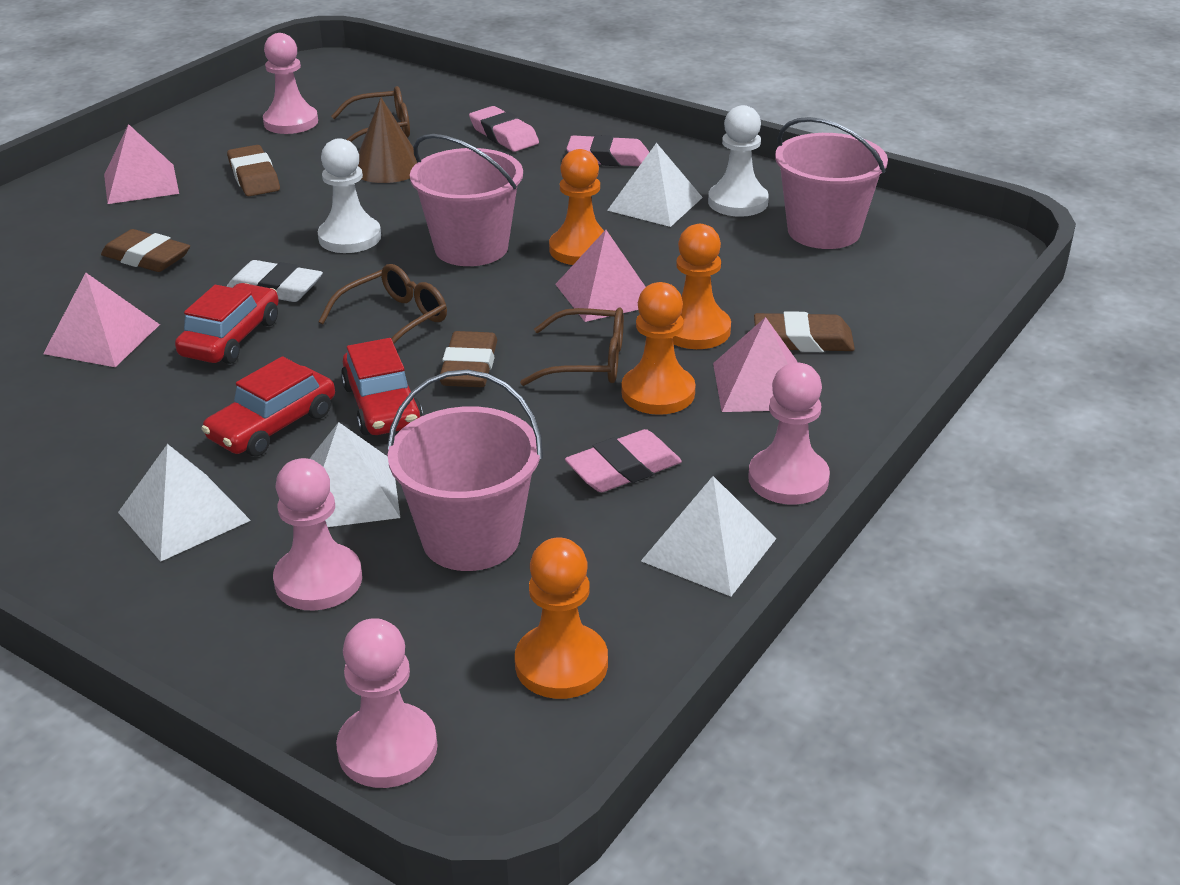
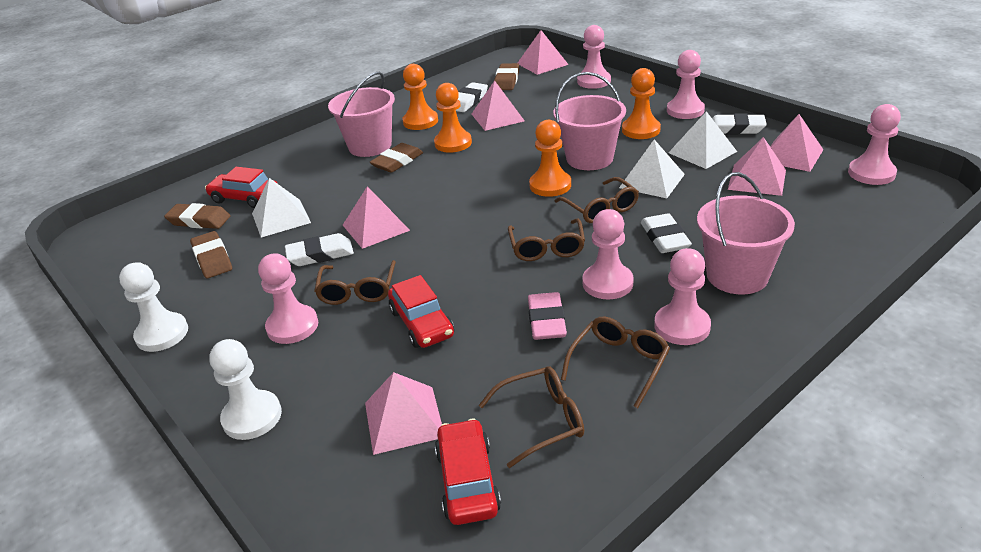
brown cone: 1 -> 0
brown glasses: 3 -> 5
pink eraser: 3 -> 1
pink pawn: 4 -> 6
pink pyramid: 4 -> 6
white eraser: 1 -> 4
white pyramid: 4 -> 3

